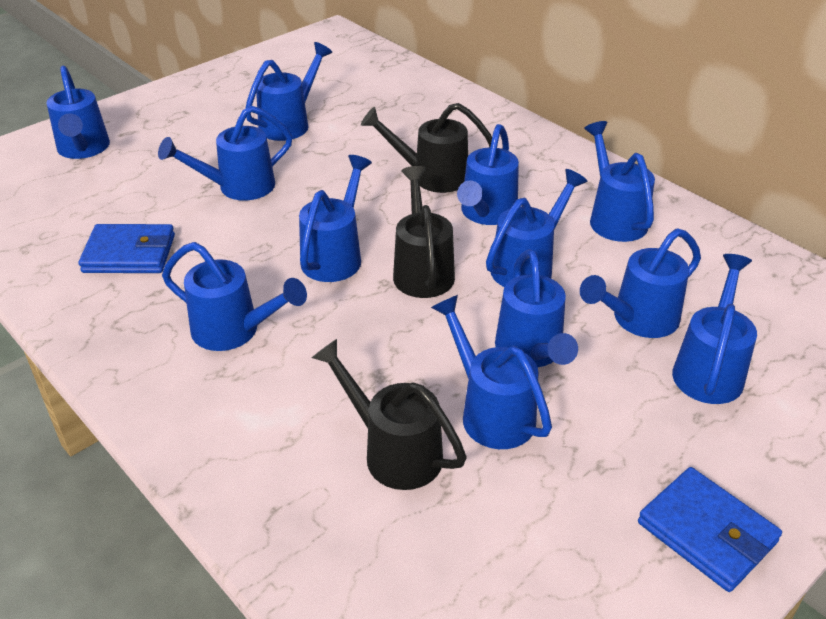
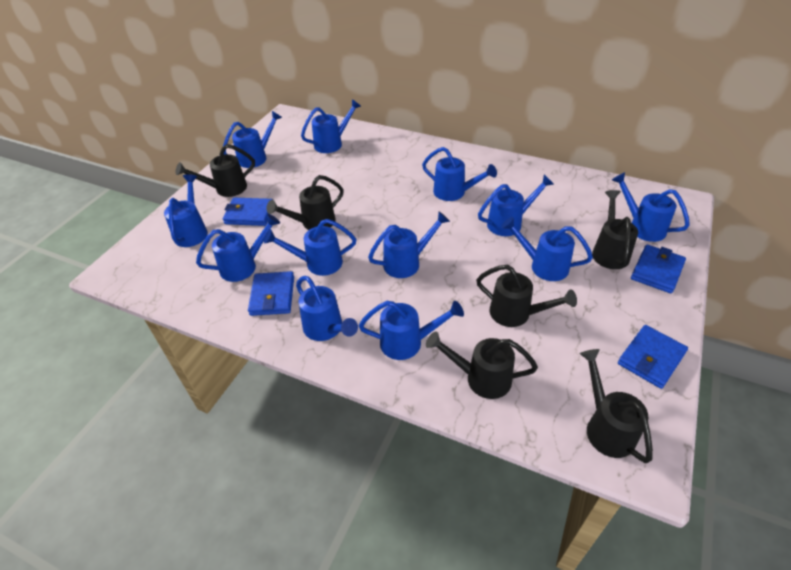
black watering can: 3 -> 6
blue wallet: 2 -> 4

